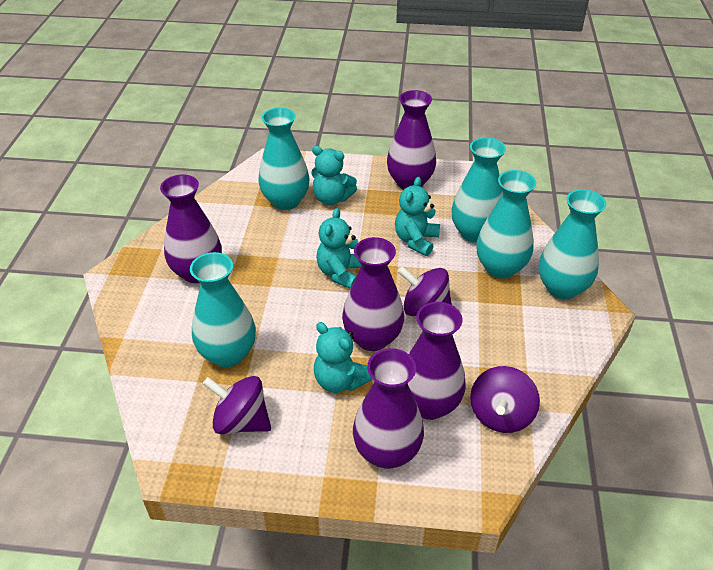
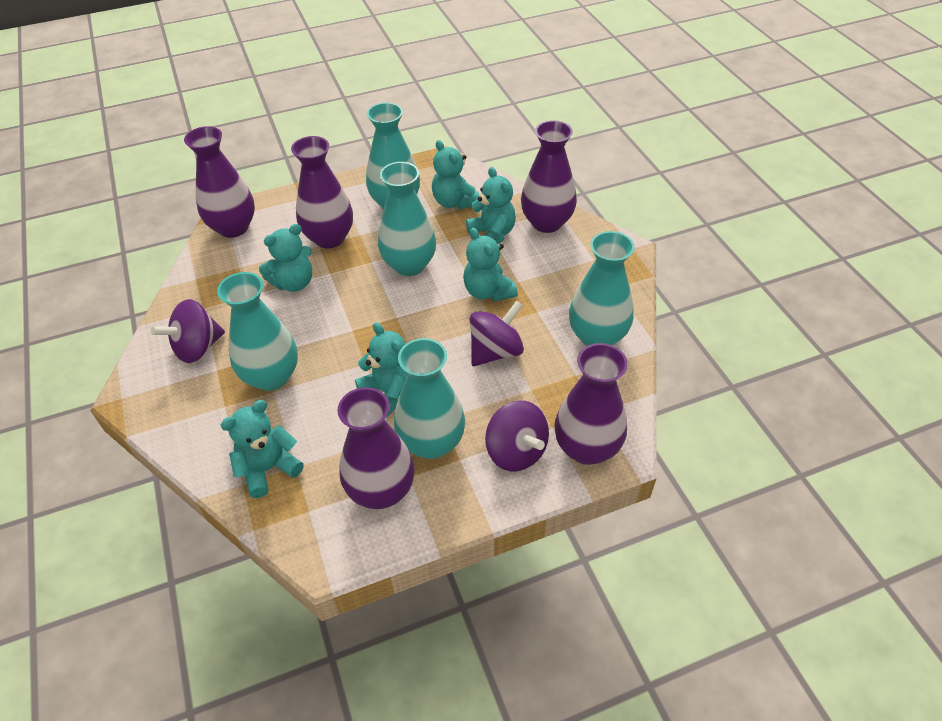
turquoise teddy bear: 4 -> 6

